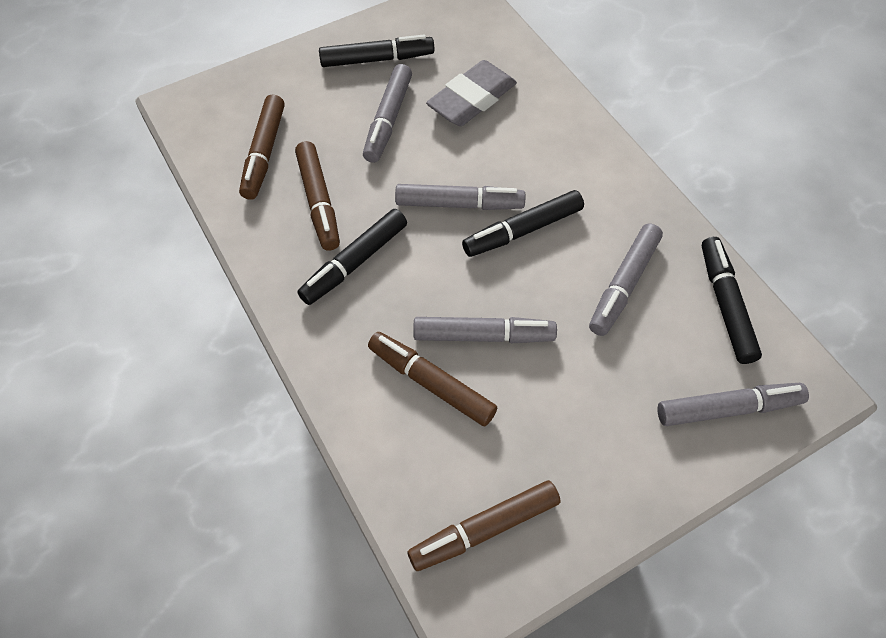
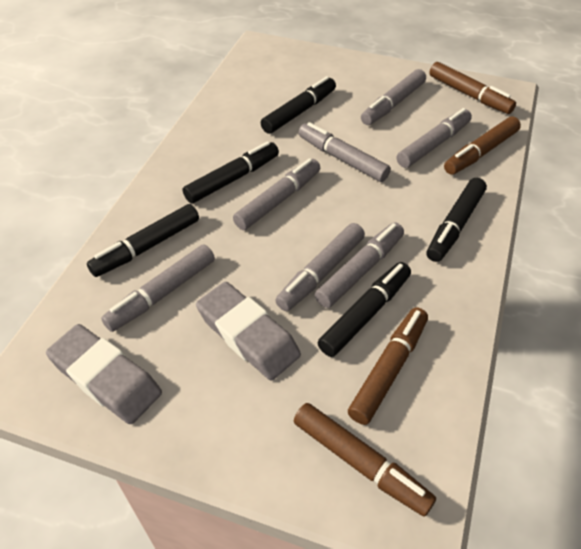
black marker: 4 -> 5
grey eraser: 1 -> 2
grey marker: 5 -> 7

